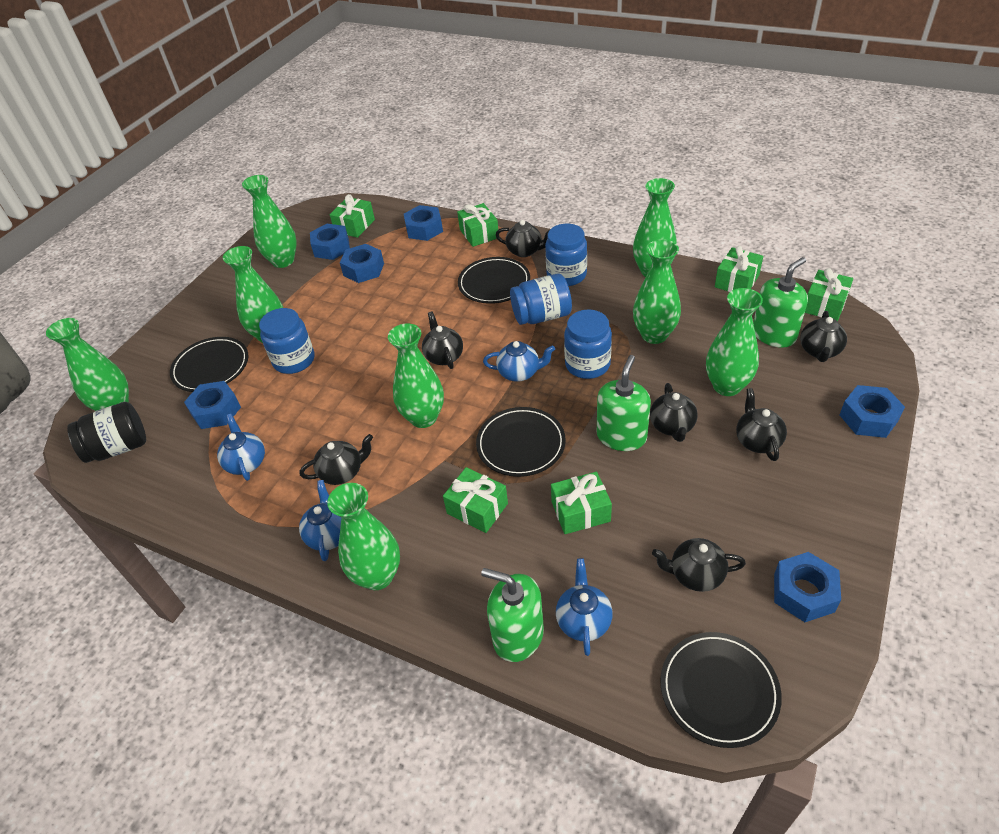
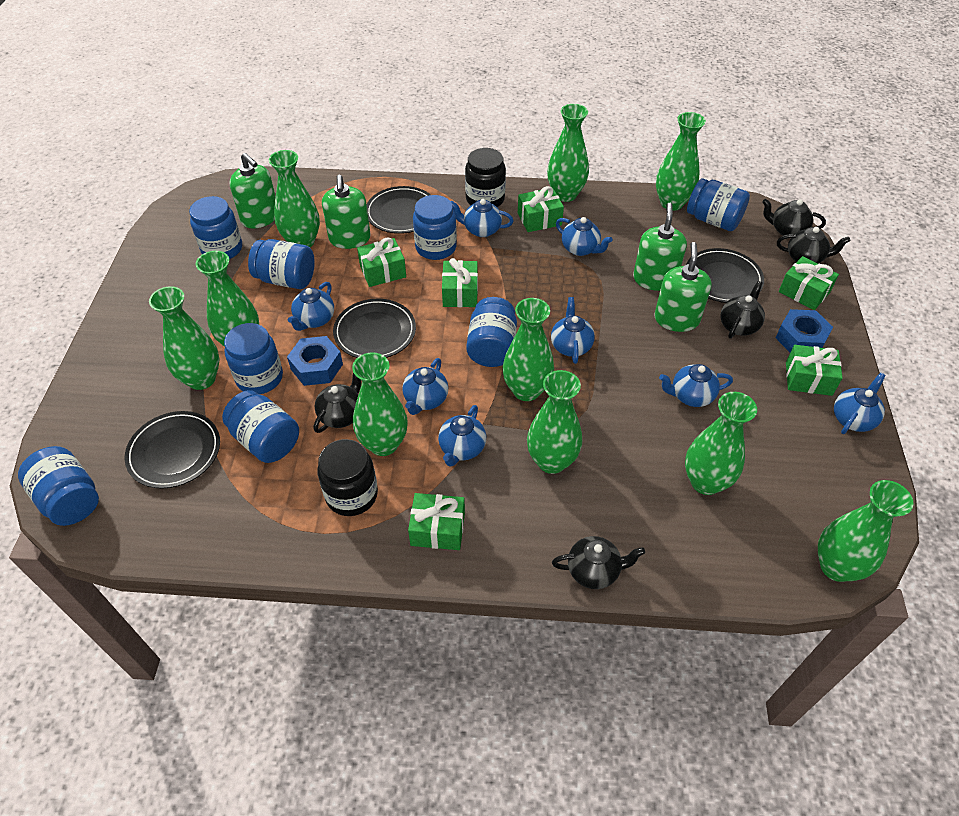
black jar: 1 -> 2
black teapot: 7 -> 5
blue jar: 4 -> 8
blue nut: 6 -> 2
blue teapot: 4 -> 8
green soap dispenser: 3 -> 4
green vase: 8 -> 10

